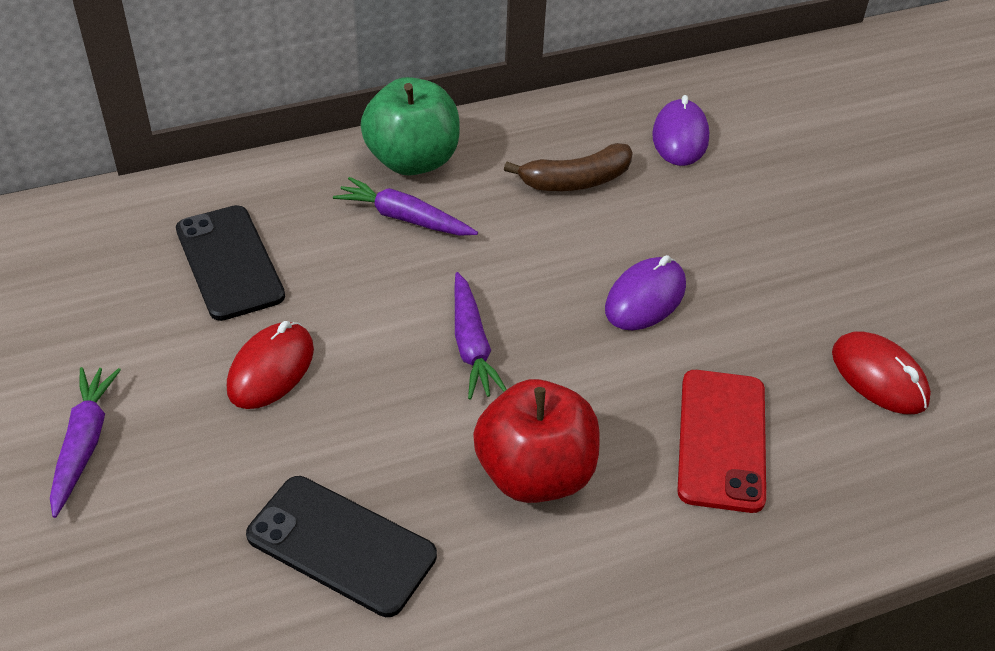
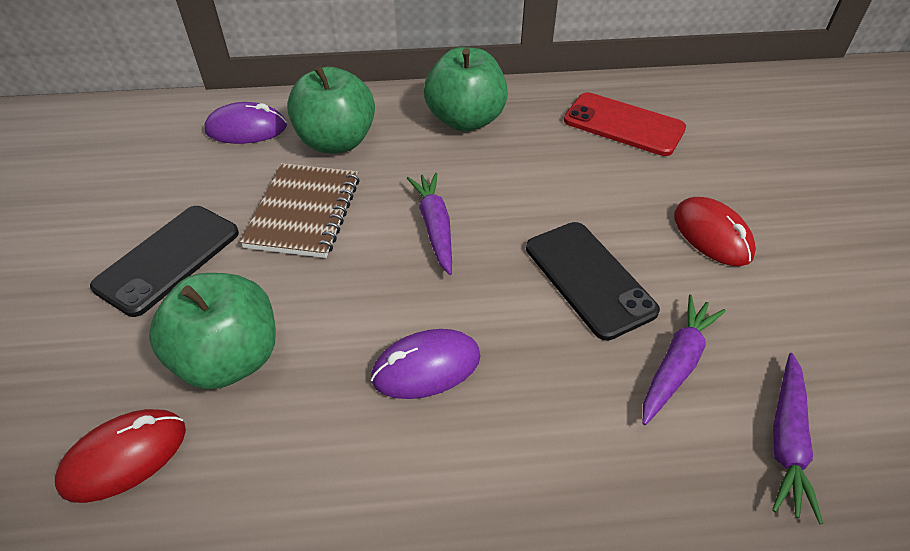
brown banana: 1 -> 0
brown notebook: 0 -> 1
green apple: 1 -> 3
red apple: 1 -> 0

